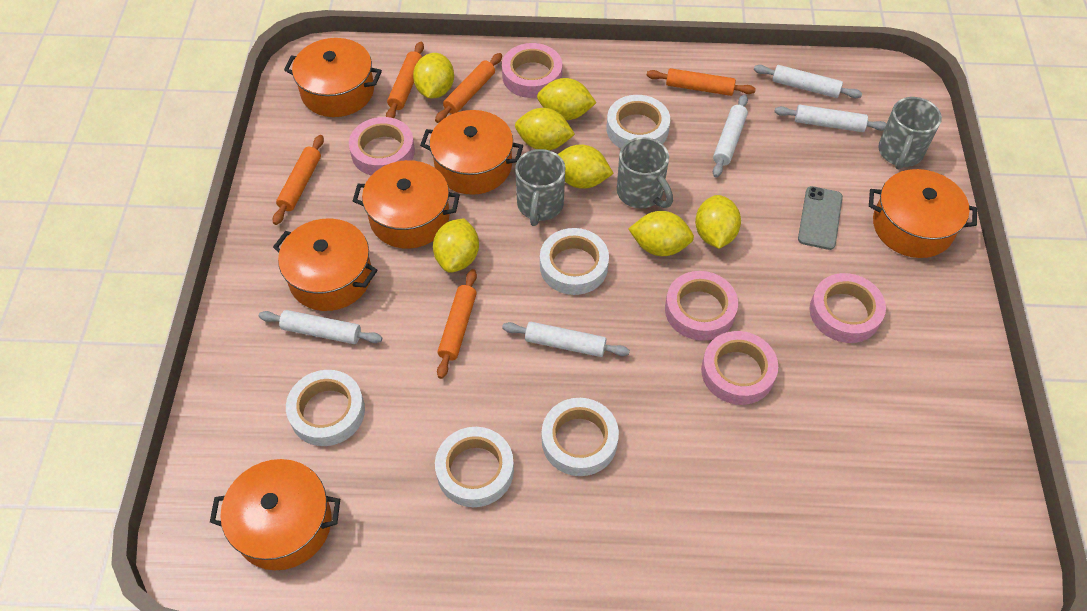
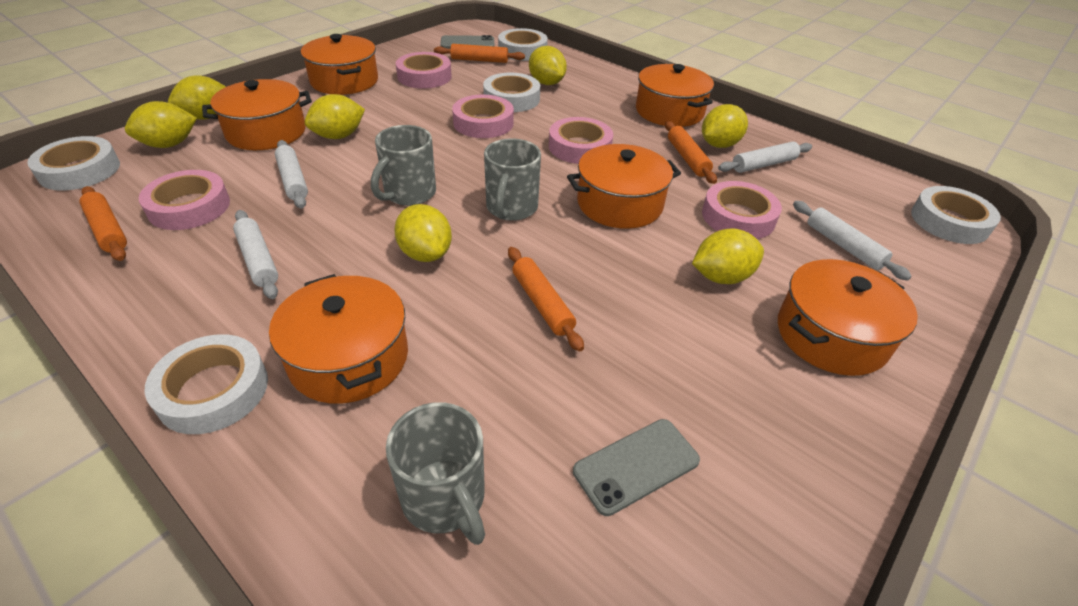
grey phone: 1 -> 2
orange rolling pin: 5 -> 4
white rolling pin: 5 -> 4

